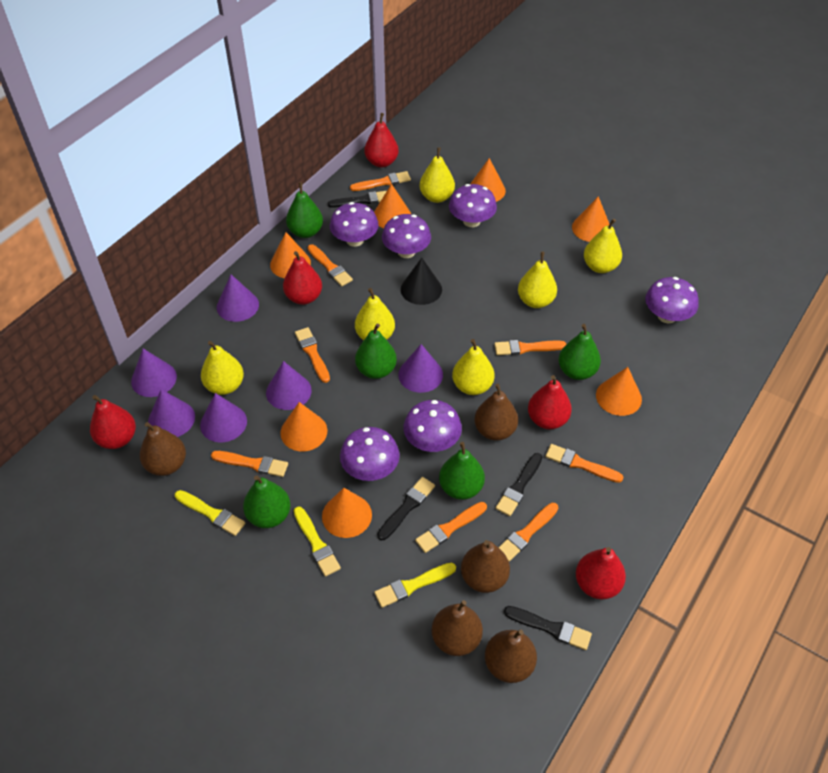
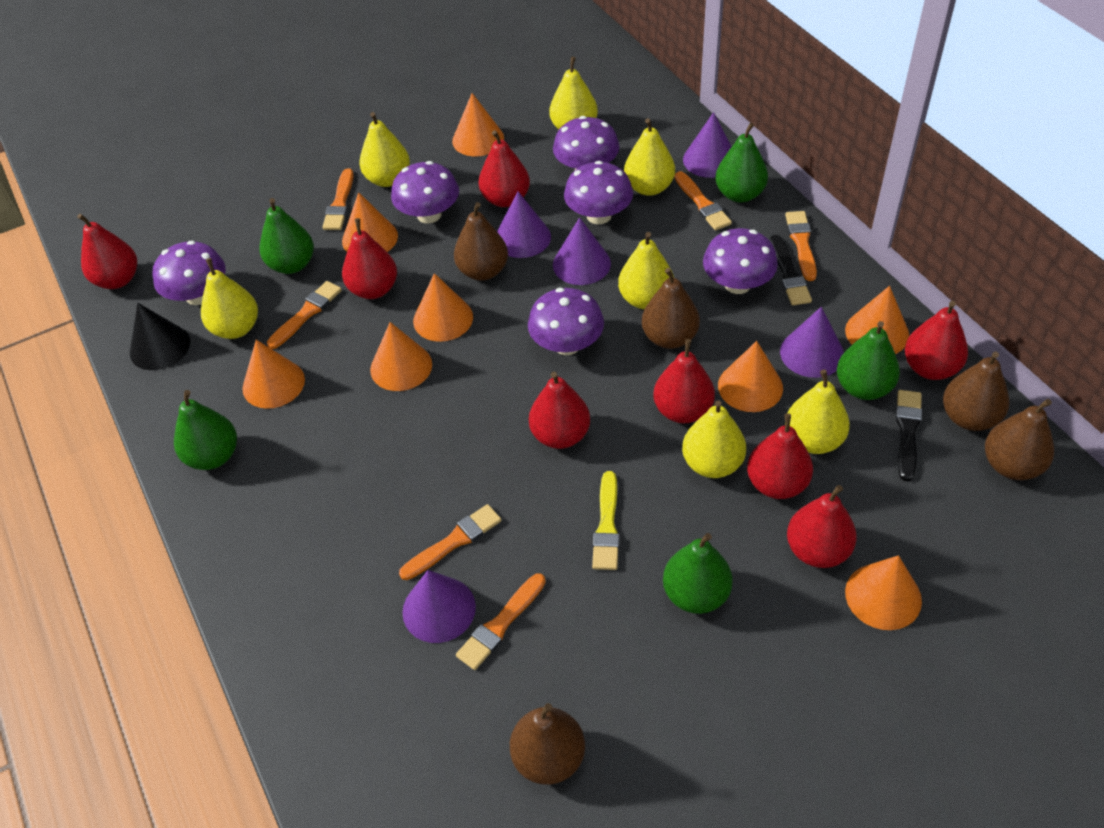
black brush: 4 -> 2
orange brush: 8 -> 6
orange cone: 7 -> 8
purple cone: 6 -> 5
red pear: 5 -> 8
yellow brush: 3 -> 1
yellow pear: 6 -> 7

